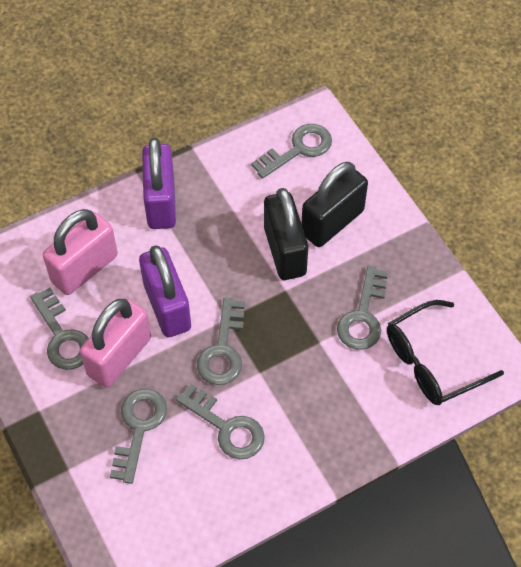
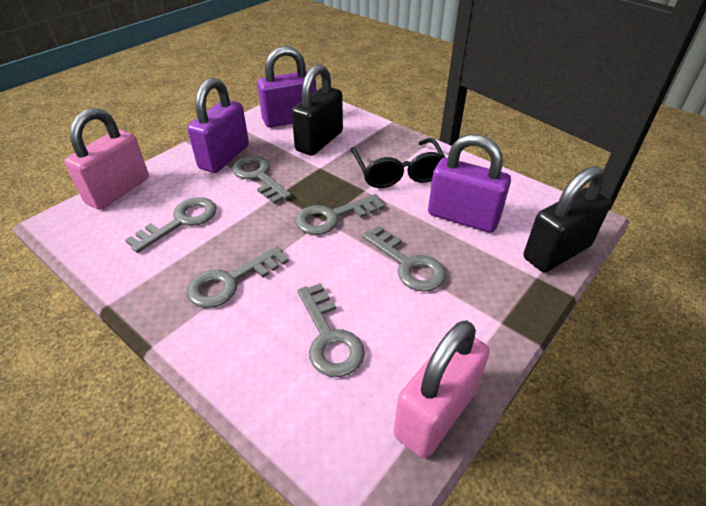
purple padlock: 2 -> 3

